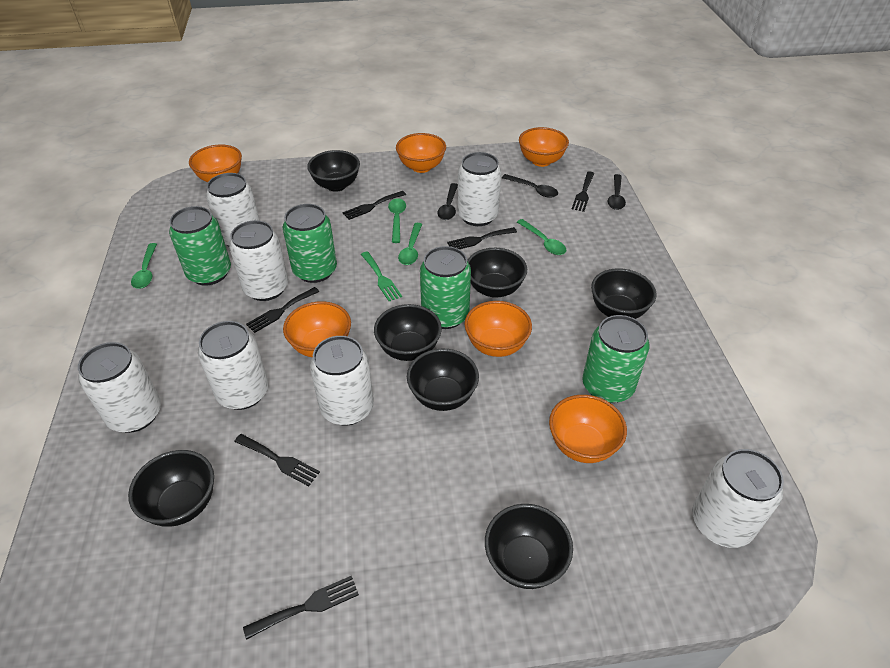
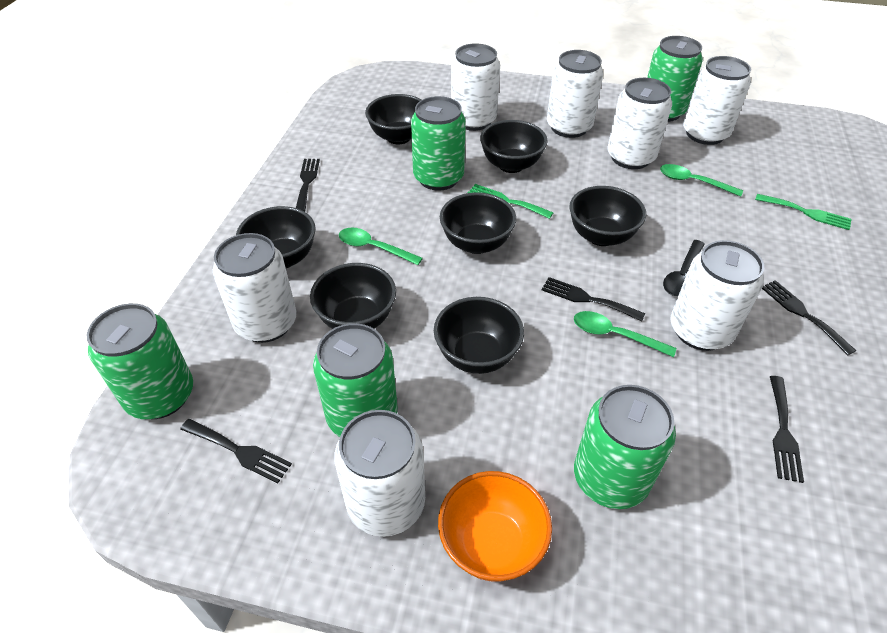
black fork: 6 -> 5
black spoon: 3 -> 1
green can: 4 -> 5
green fork: 1 -> 2
green spoon: 4 -> 3
orange bowl: 6 -> 1

